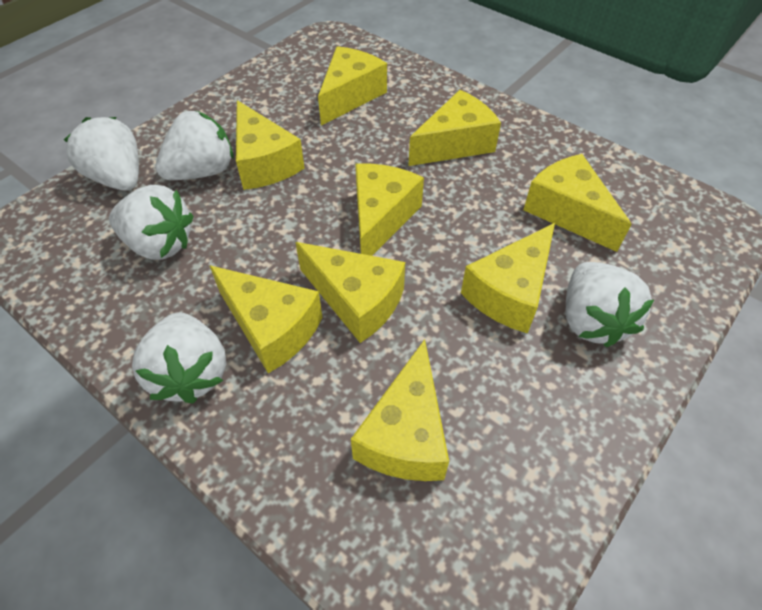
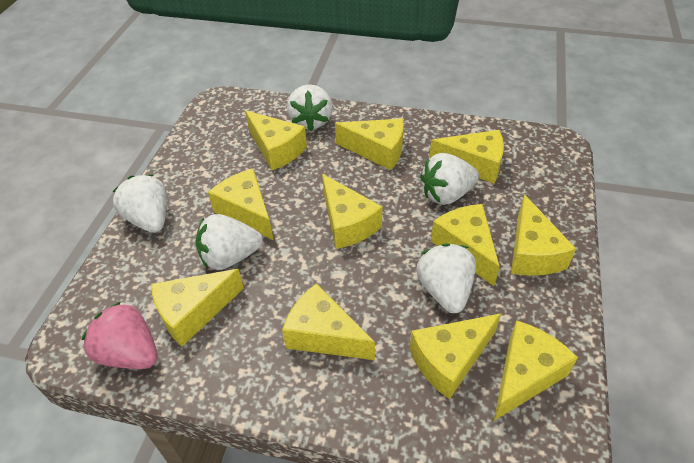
pink strawberry: 0 -> 1
yellow cheese: 9 -> 11

